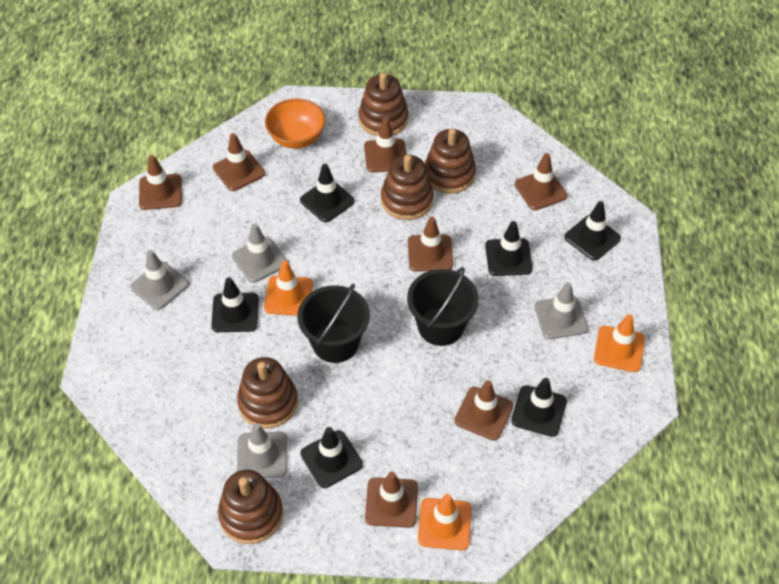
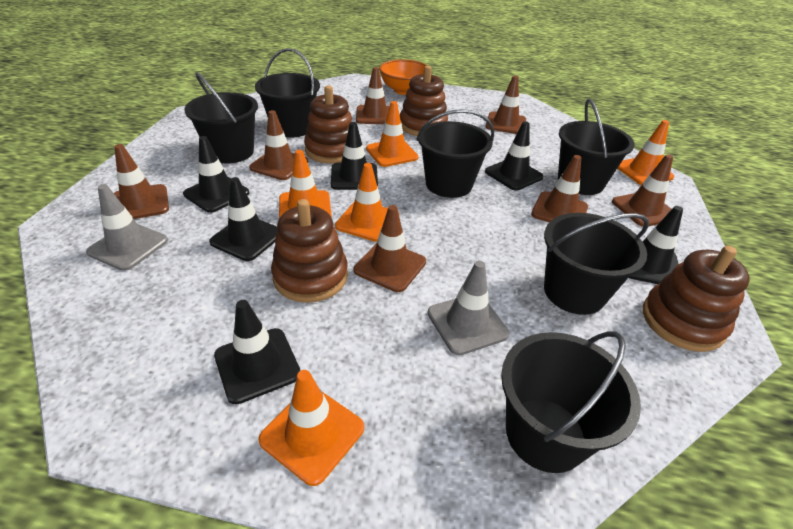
black bucket: 2 -> 6
brown stacking toy: 5 -> 4
grey traffic cone: 4 -> 2
orange traffic cone: 3 -> 5

